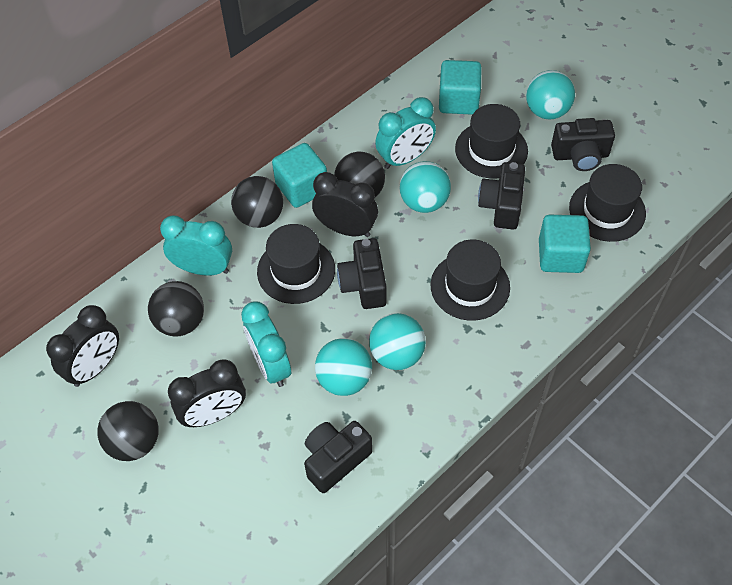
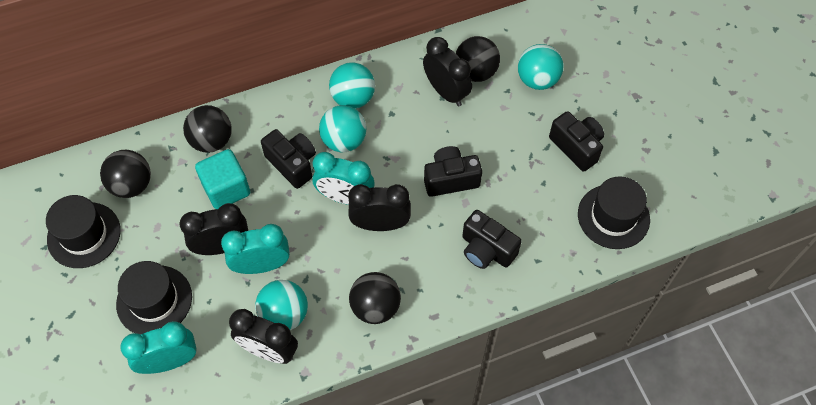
black clock: 3 -> 4
black hat: 4 -> 3
turquoise cube: 3 -> 1

